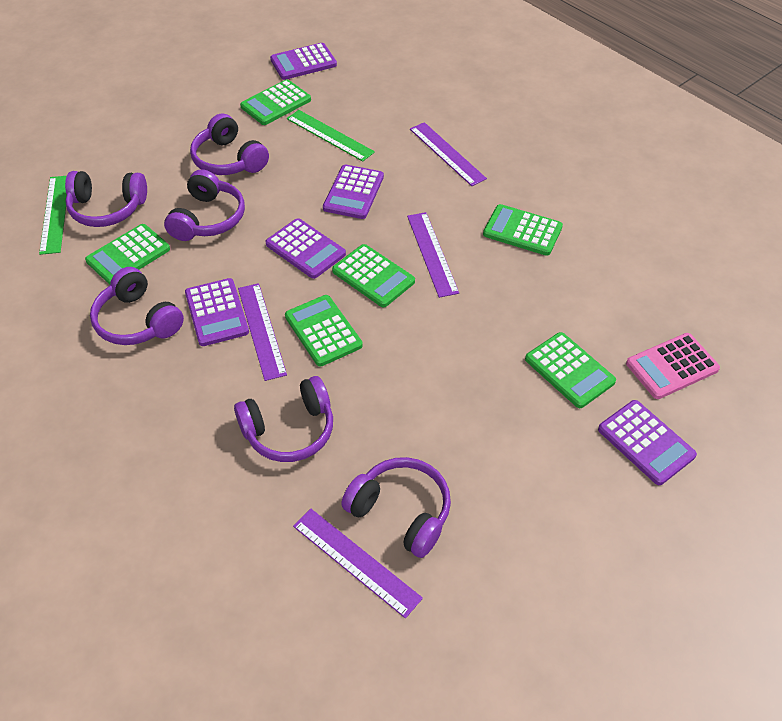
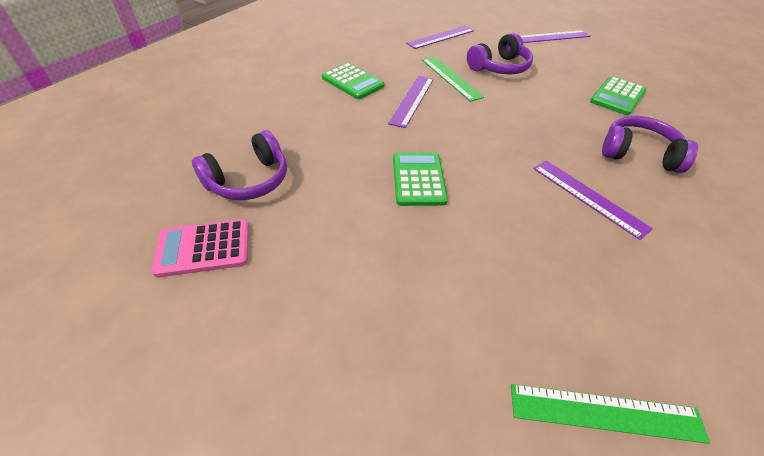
green calculator: 6 -> 3
purple calculator: 5 -> 0
purple headphones: 6 -> 3

